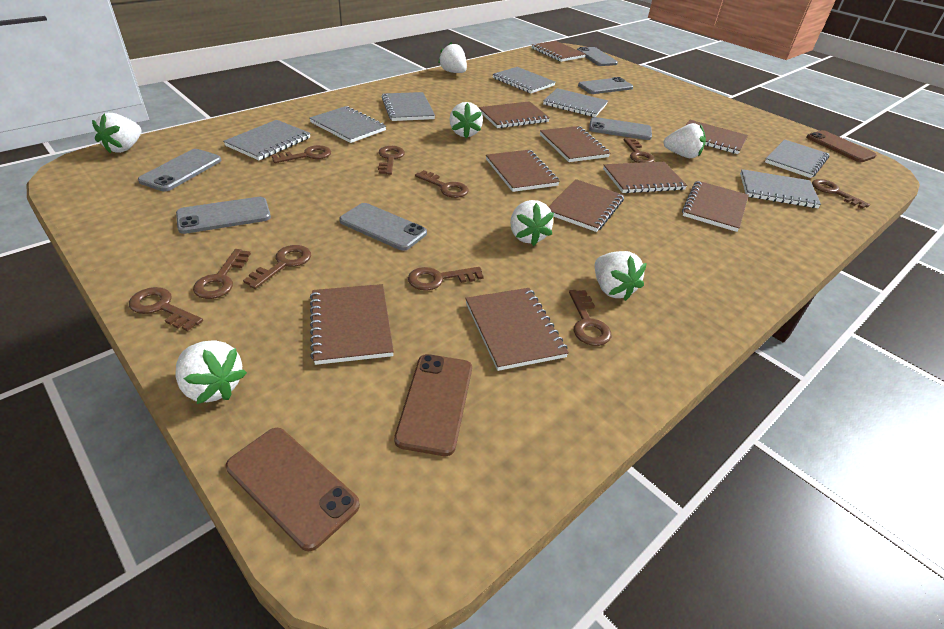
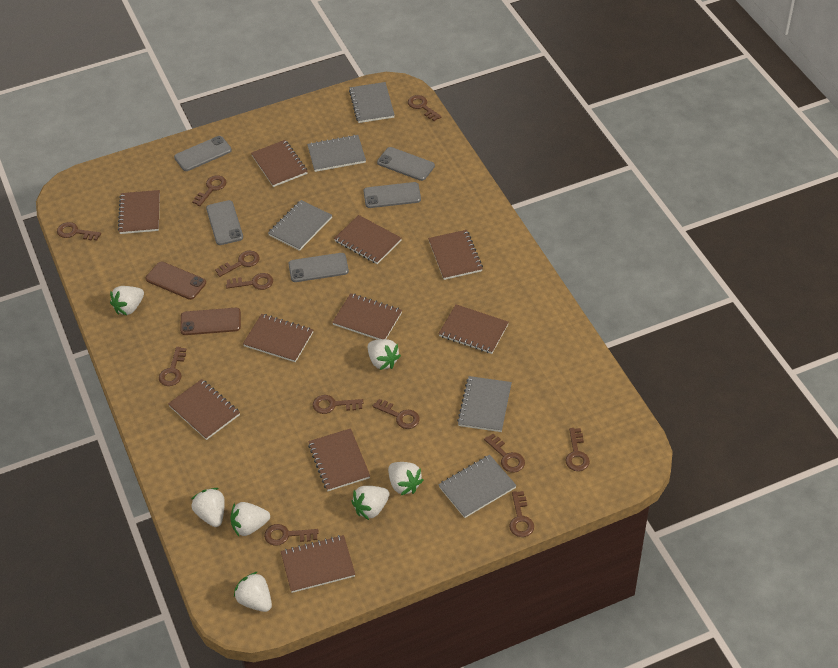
brown key: 10 -> 12
brown phone: 3 -> 2
grey notebook: 7 -> 5
grey phone: 6 -> 5

